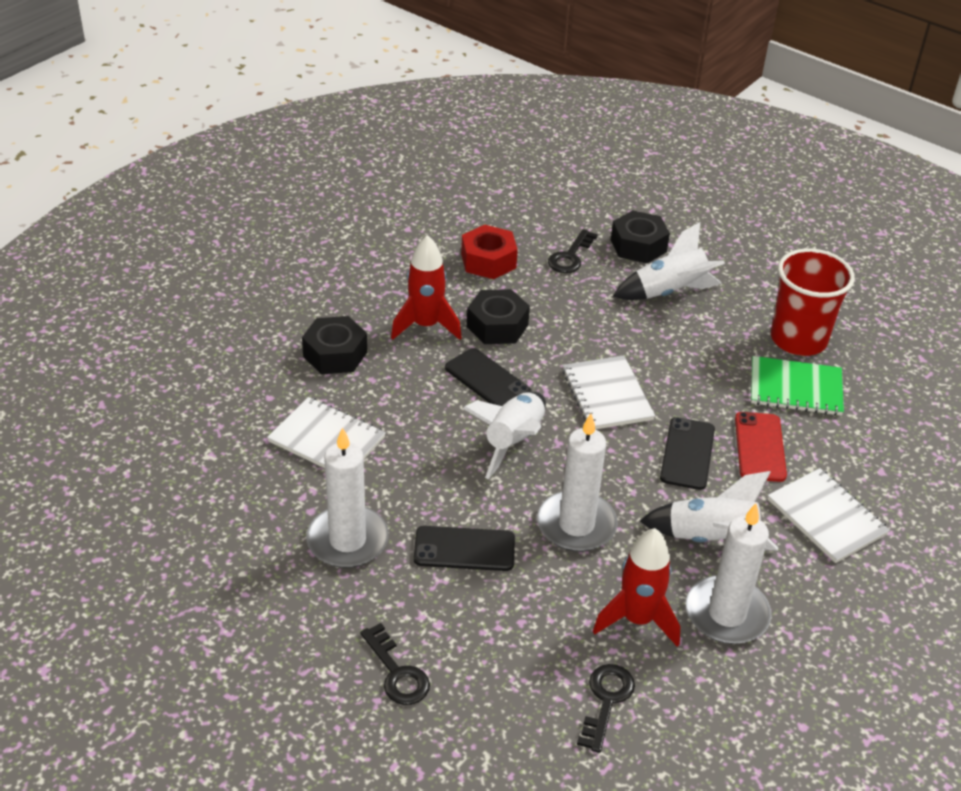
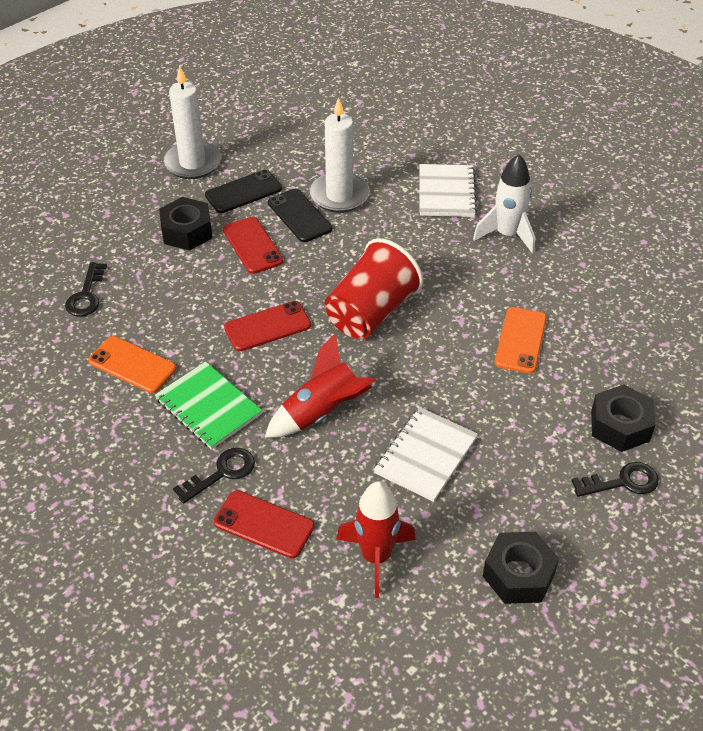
black phone: 3 -> 2
orange phone: 0 -> 2
red nut: 1 -> 0
red phone: 1 -> 3
white candle: 3 -> 2
white notebook: 3 -> 2
white rocket: 3 -> 1

